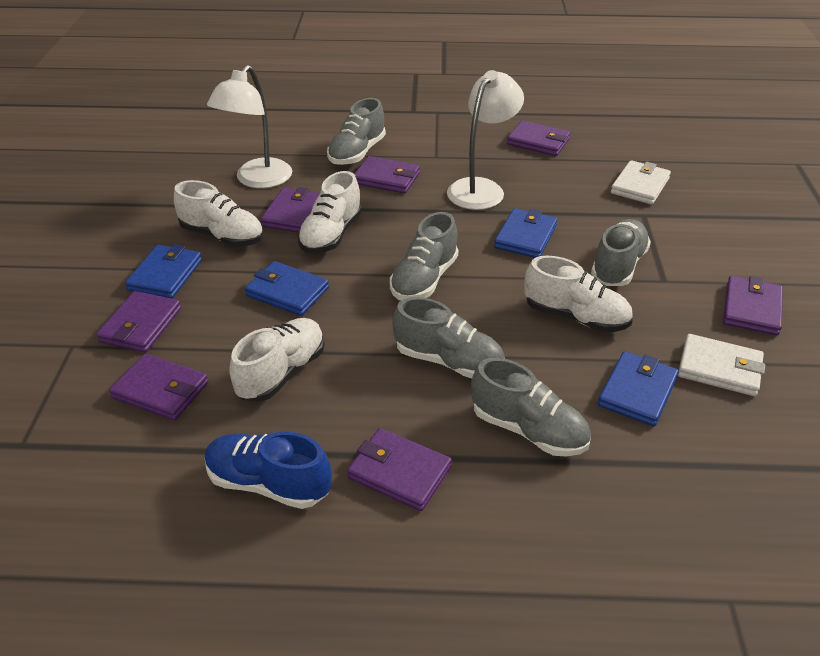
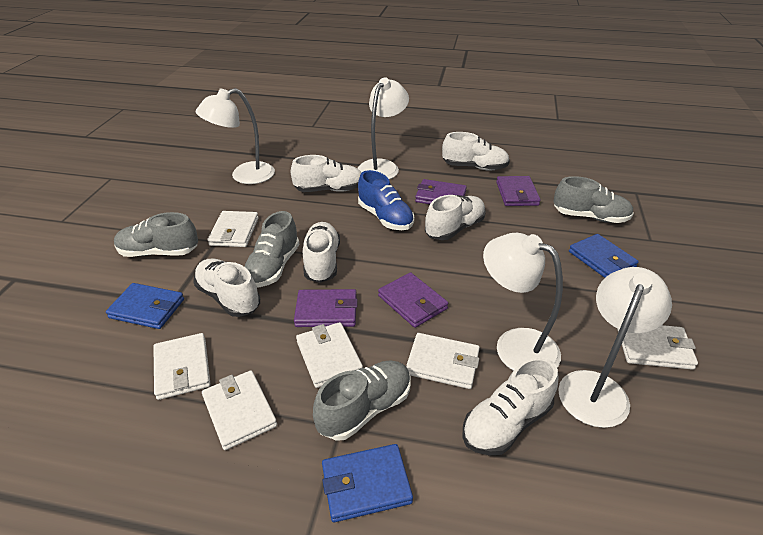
blue wallet: 4 -> 3
grey shoe: 5 -> 4
purple wallet: 7 -> 4
white lamp: 2 -> 4
white shoe: 4 -> 6
white wallet: 2 -> 6

